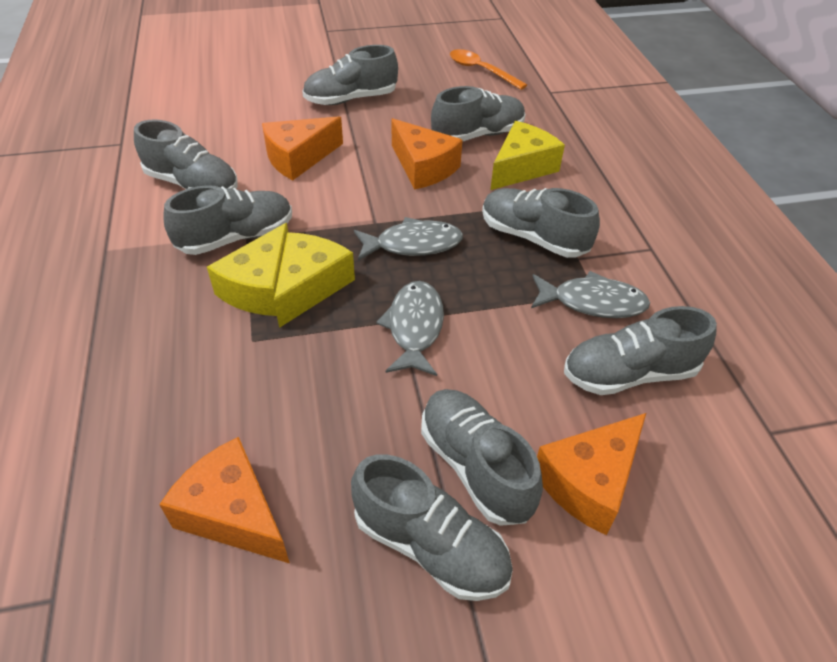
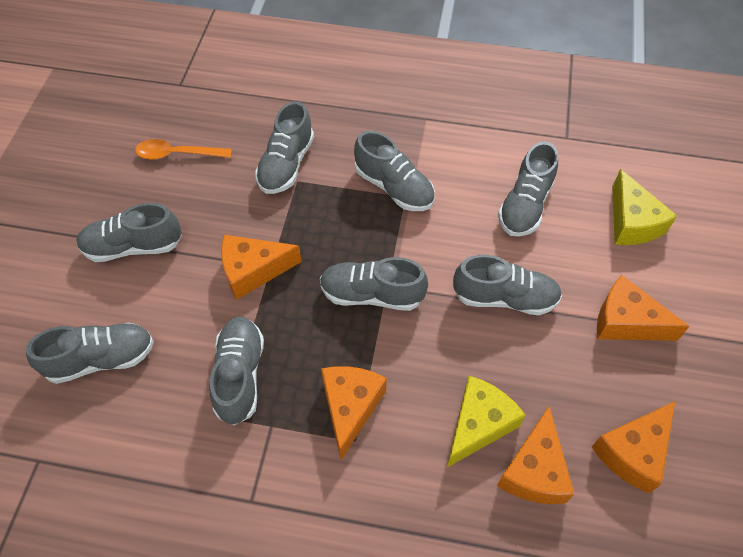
grey fish: 3 -> 0
orange cheese: 4 -> 5
yellow cheese: 3 -> 2

